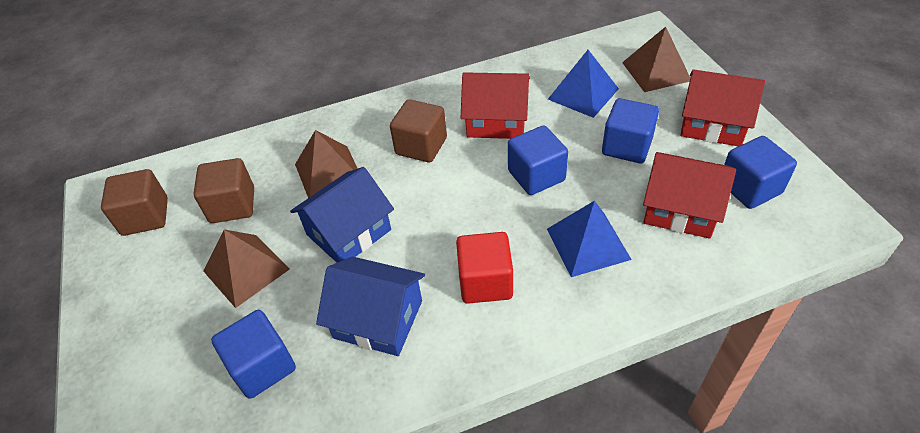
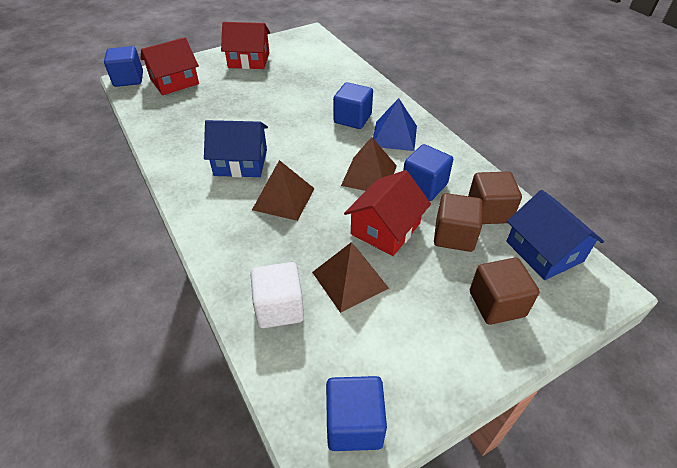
blue pyramid: 2 -> 1
red cube: 1 -> 0
white cube: 0 -> 1

